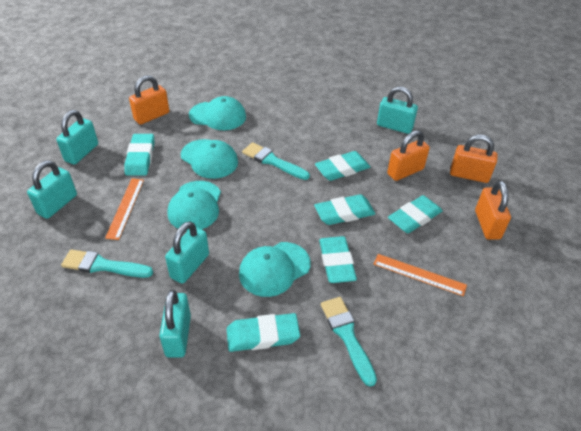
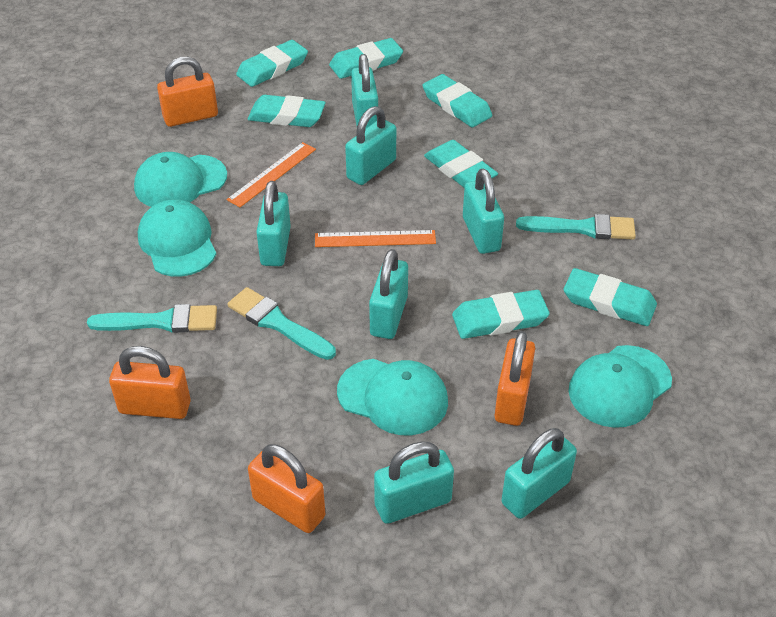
turquoise eraser: 6 -> 7
turquoise padlock: 5 -> 7

